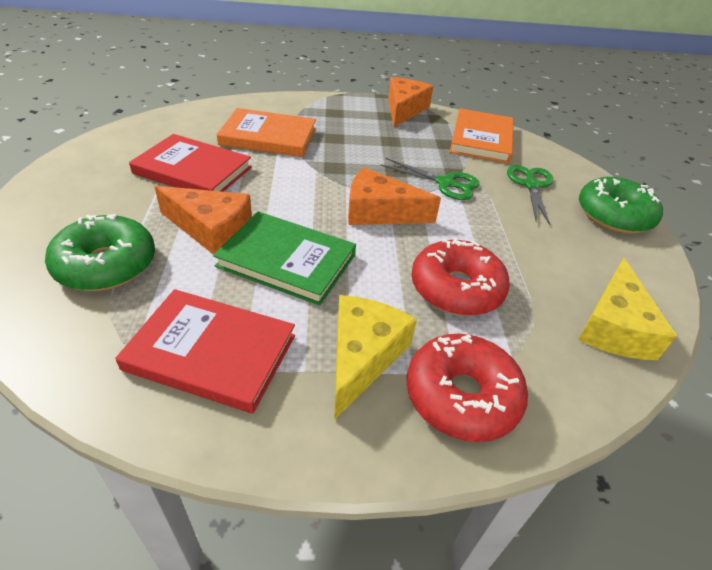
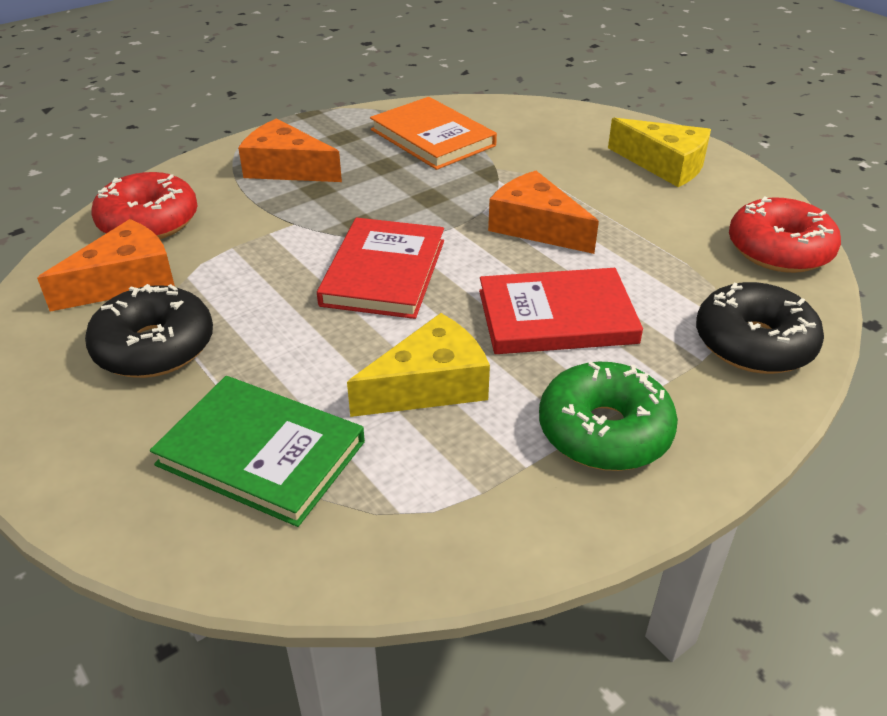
black donut: 0 -> 2
green donut: 2 -> 1
green scissors: 2 -> 0
orange book: 2 -> 1

